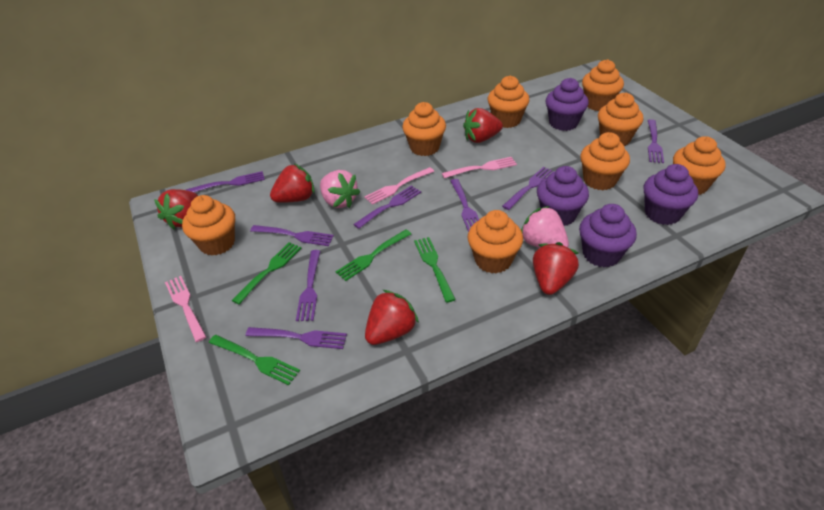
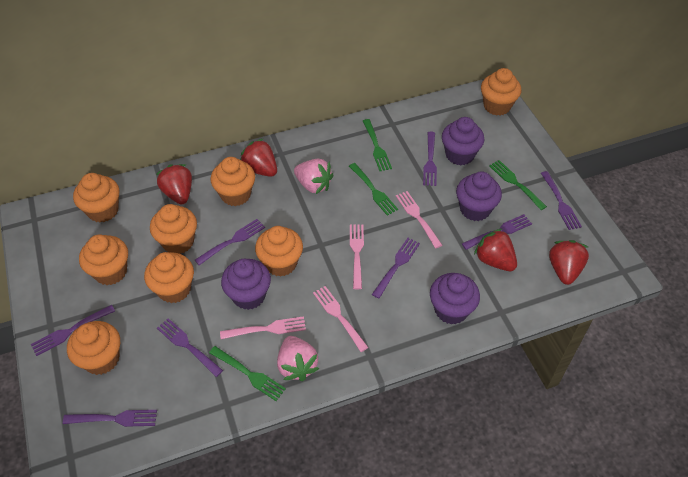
pink fork: 3 -> 4
red strawberry: 5 -> 4

